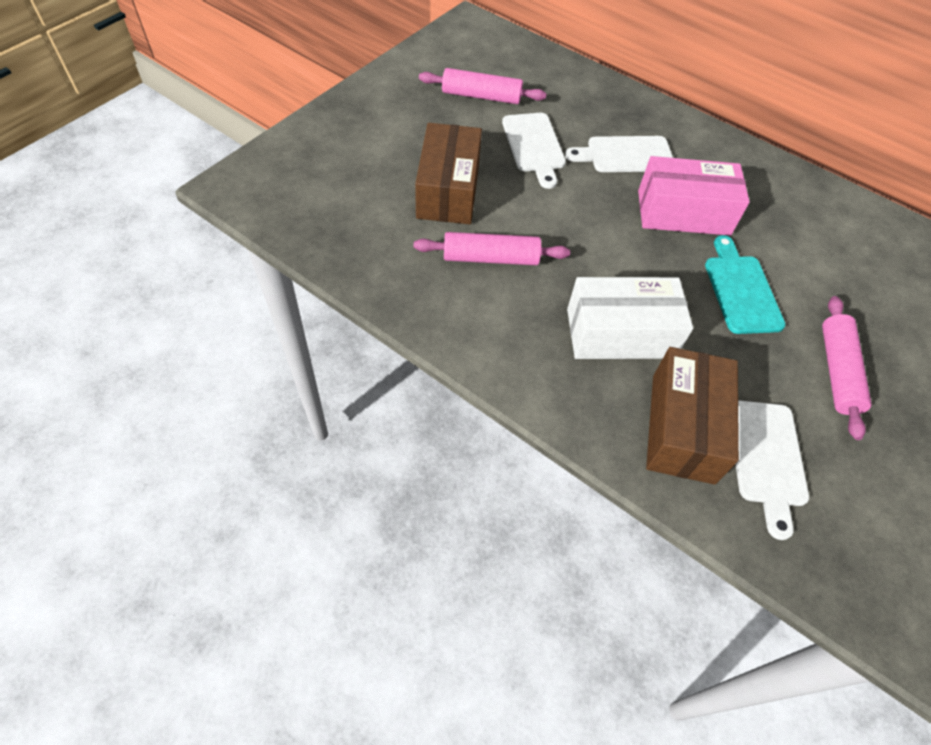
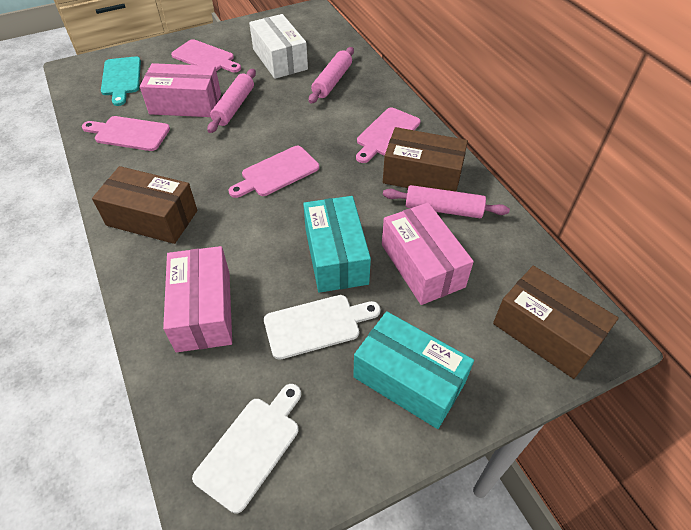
brown box: 2 -> 3
pink box: 1 -> 3
pink cutting board: 0 -> 4
turquoise box: 0 -> 2
white cutting board: 3 -> 2

